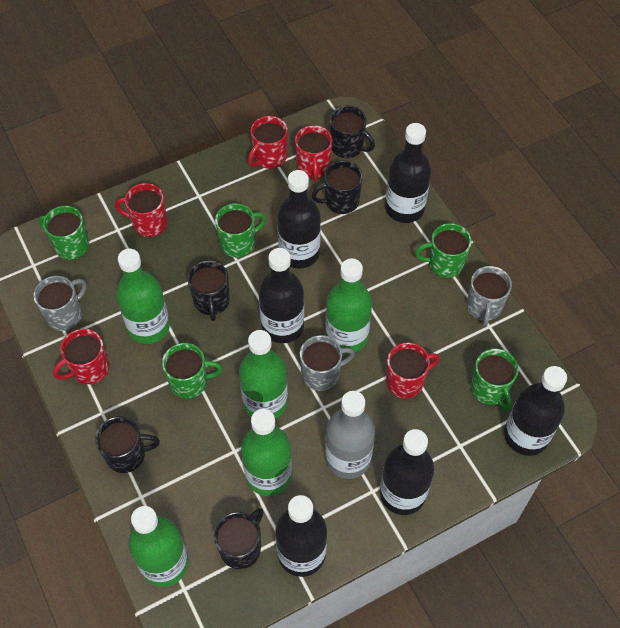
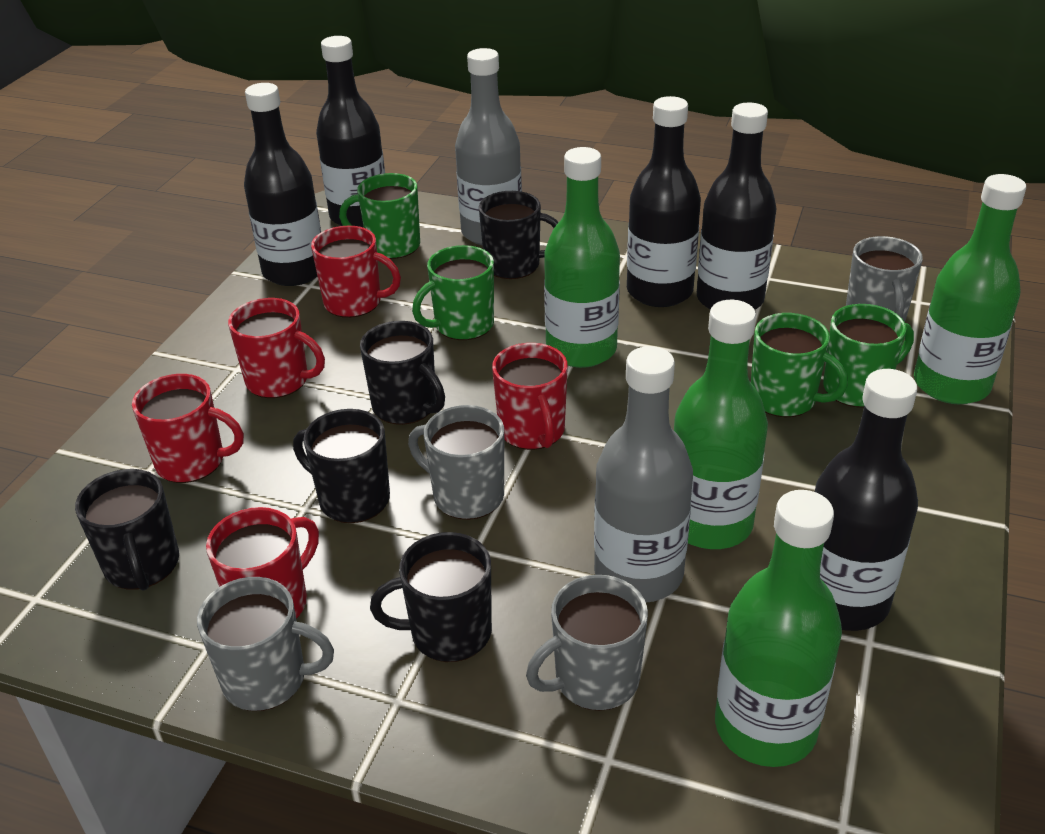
black bottle: 6 -> 5
green bottle: 5 -> 4
green mug: 5 -> 4
grey bottle: 1 -> 2
grey mug: 3 -> 4

